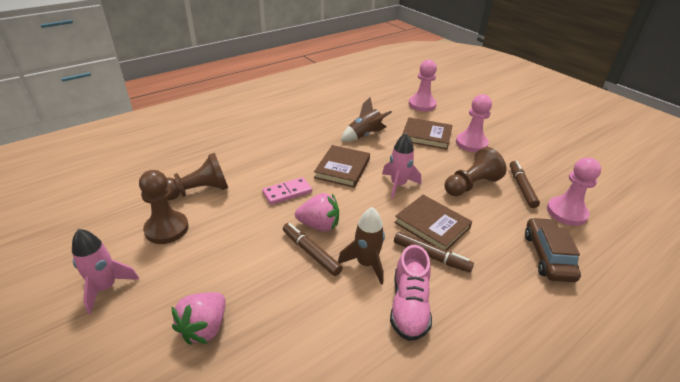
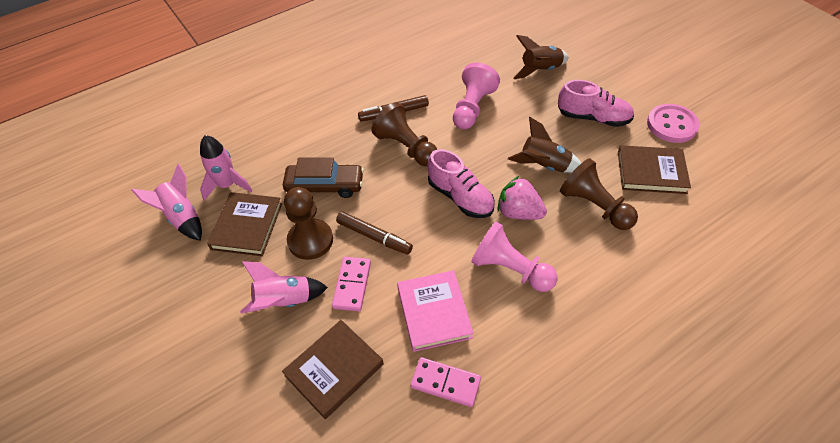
brown marker: 3 -> 2
pink book: 0 -> 1
pink button: 0 -> 1
pink domino: 1 -> 2
pink pawn: 3 -> 2
pink rocket: 2 -> 3
pink shoe: 1 -> 2
pink strawberry: 2 -> 1

